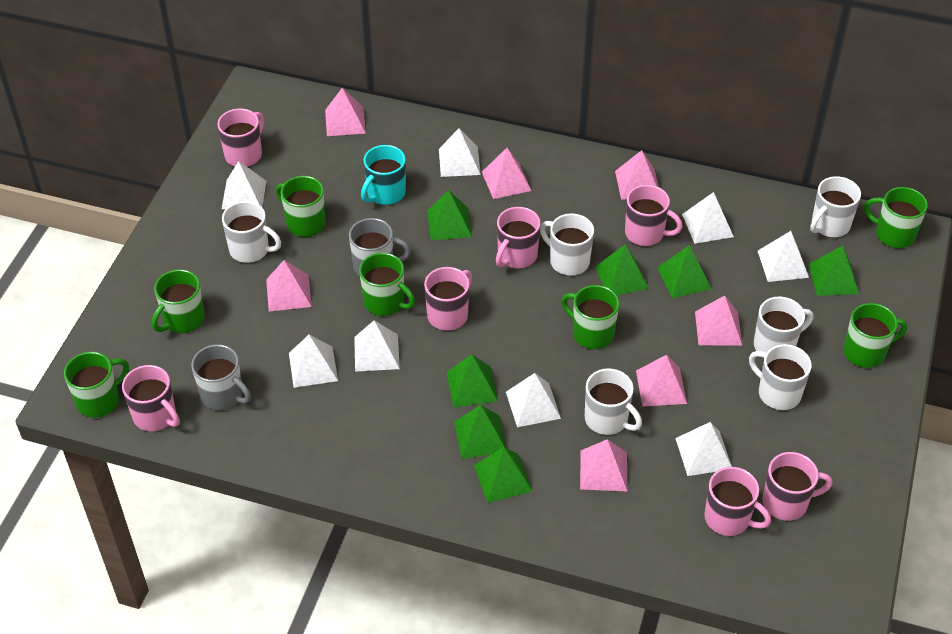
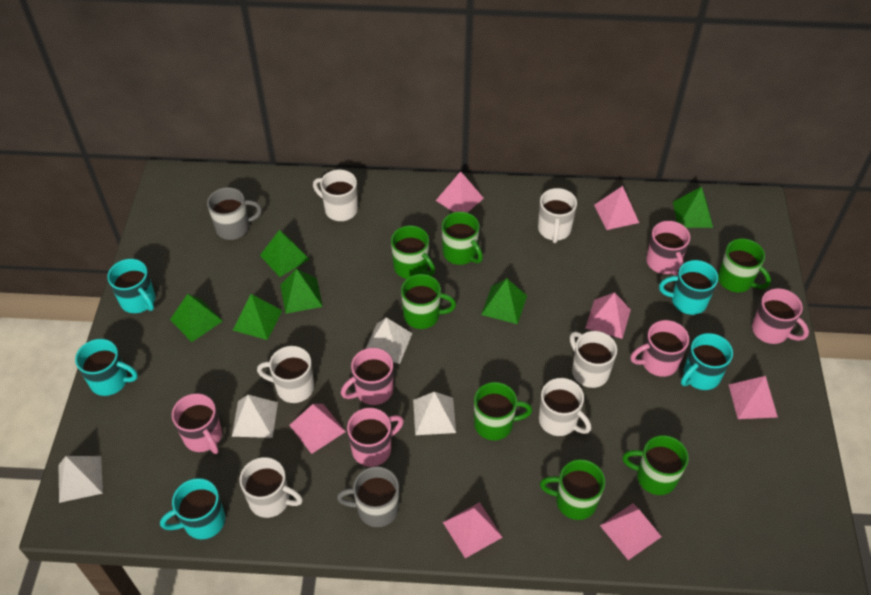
green pyramid: 7 -> 6
pink mug: 7 -> 6
turquoise mug: 1 -> 5
white pyramid: 8 -> 4

